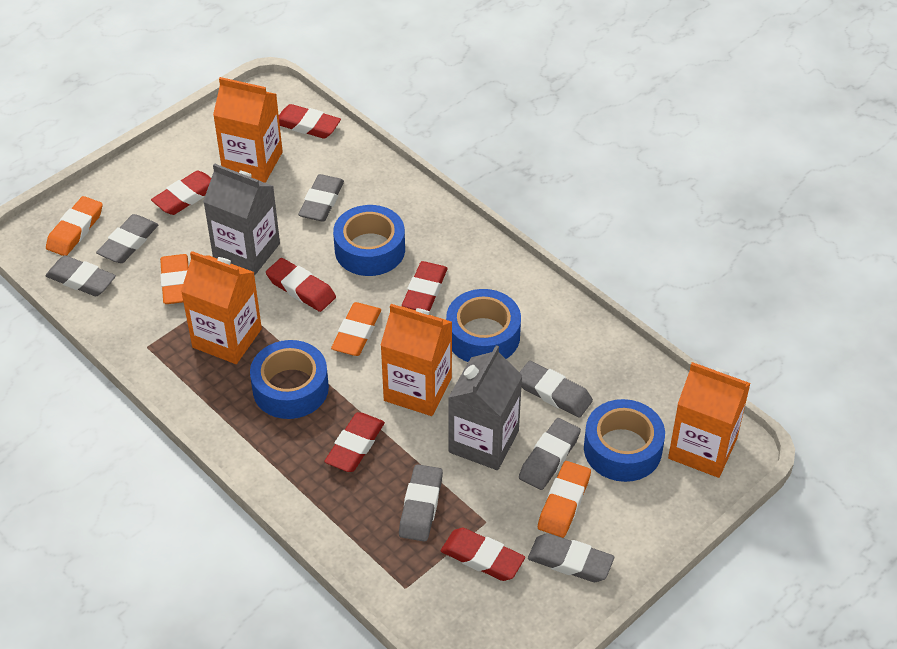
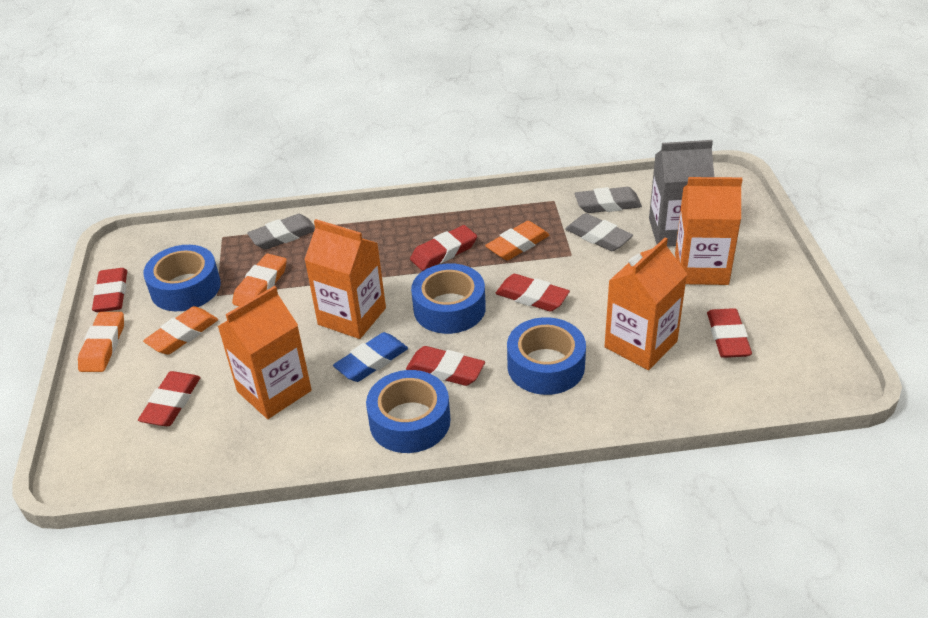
blue eraser: 0 -> 1
grey carton: 2 -> 1
grey eraser: 7 -> 3

